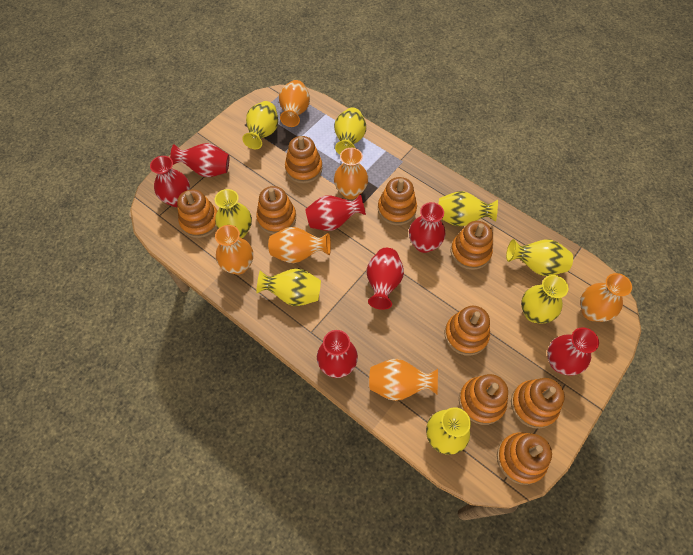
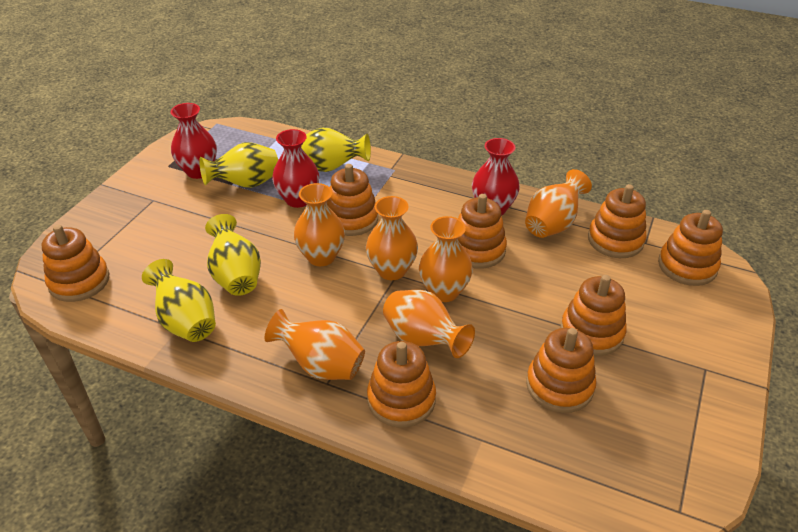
orange stacking toy: 9 -> 8
red vase: 7 -> 3
yellow vase: 8 -> 4

